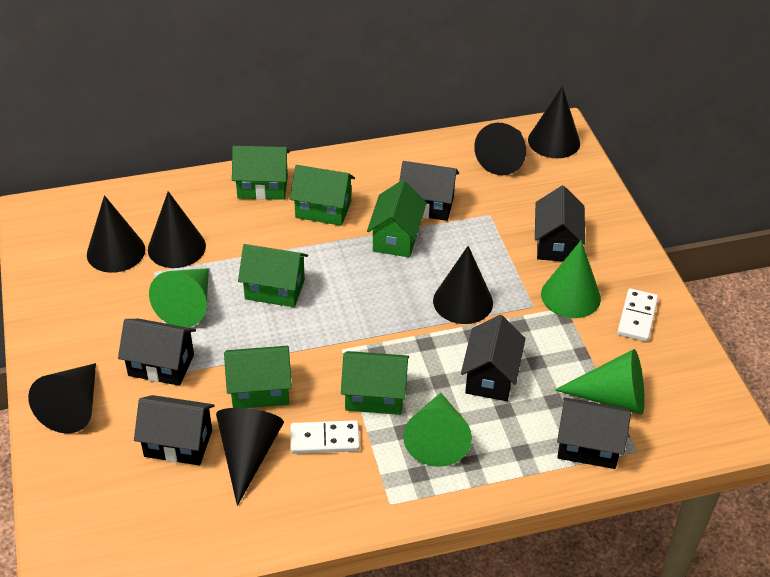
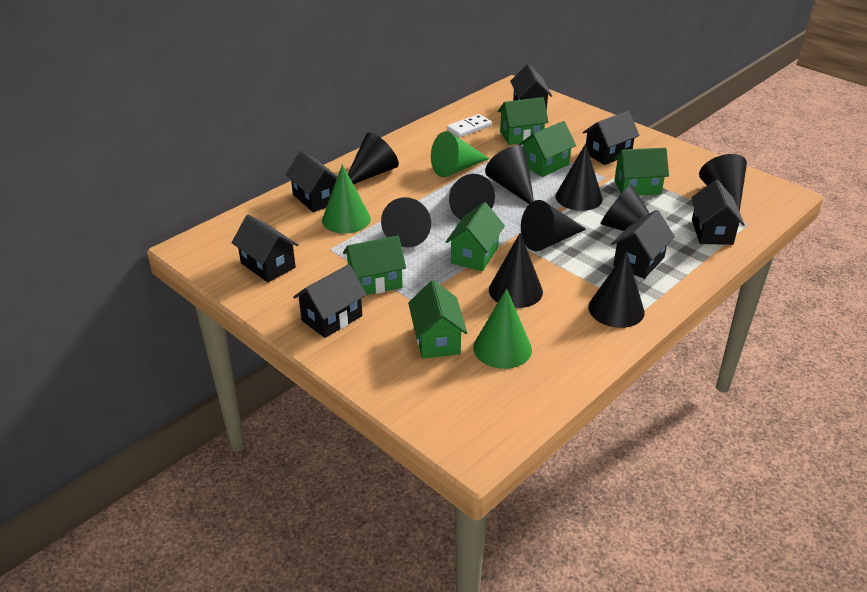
black cone: 7 -> 10
black house: 6 -> 7
green cone: 4 -> 3
white domino: 2 -> 1

